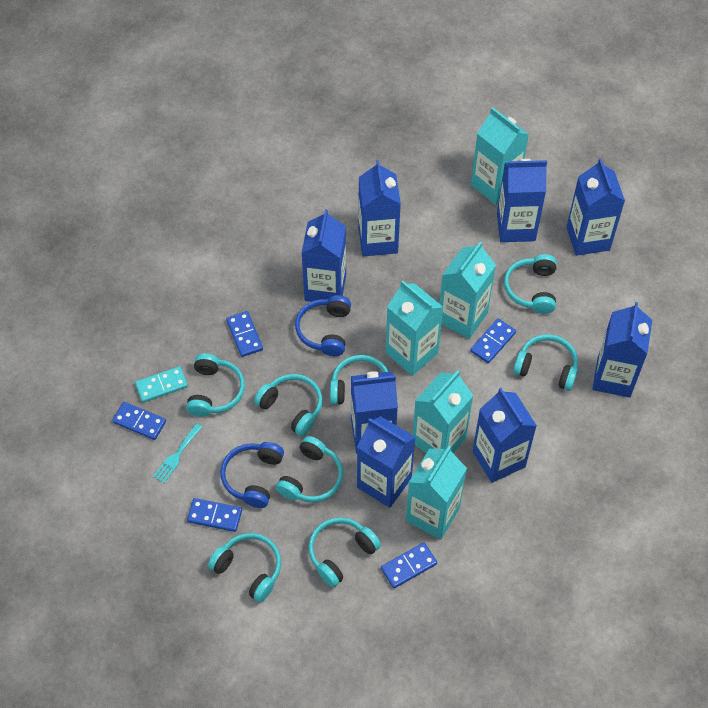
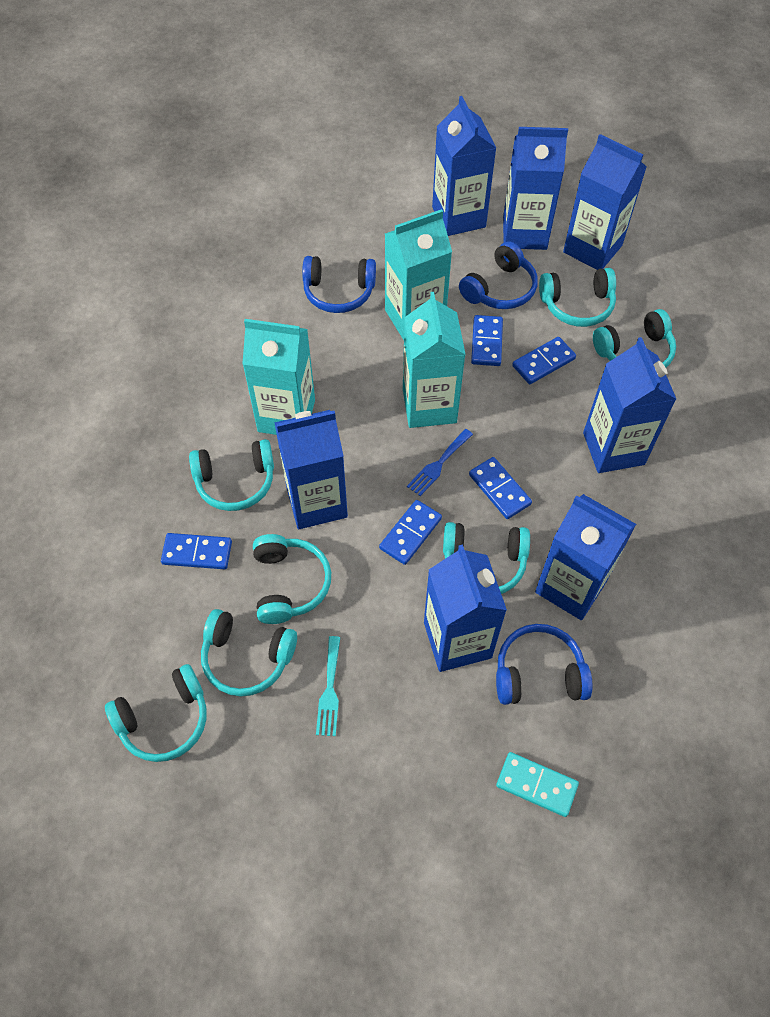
blue carton: 8 -> 7
blue fork: 0 -> 1
blue headphones: 2 -> 3
turquoise carton: 5 -> 3
turquoise headphones: 8 -> 7

